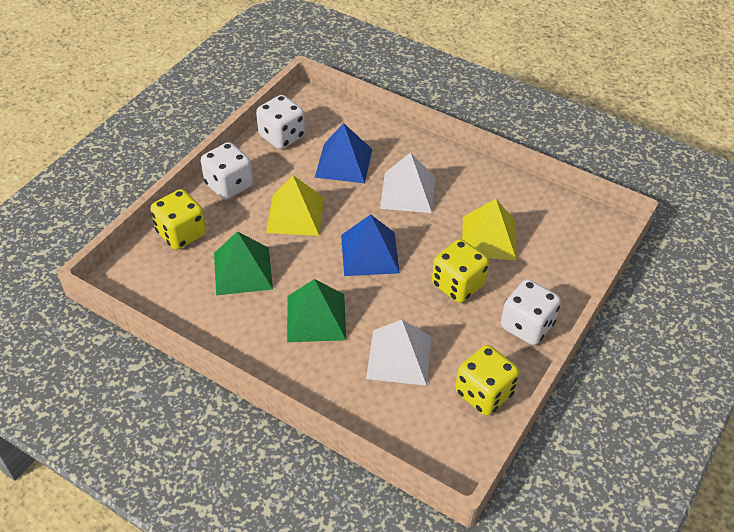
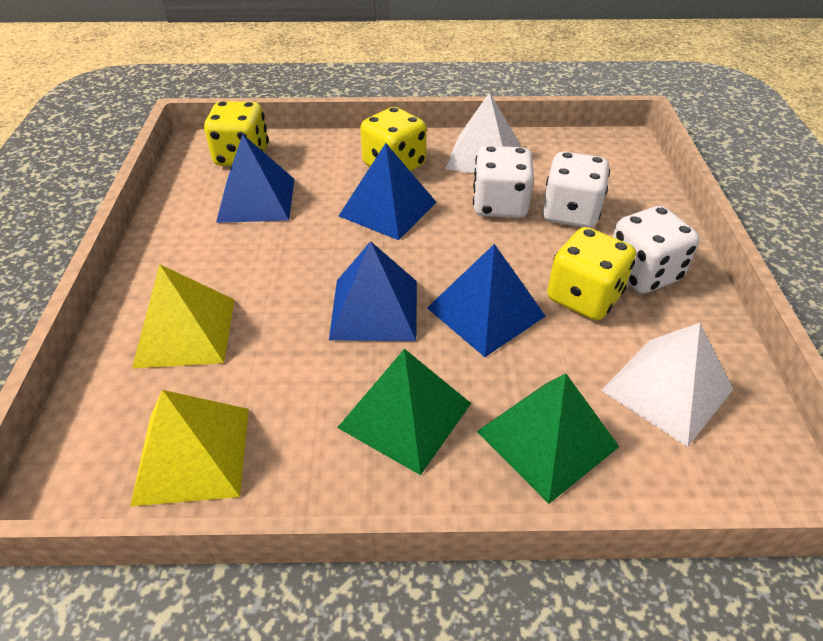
blue pyramid: 2 -> 4

